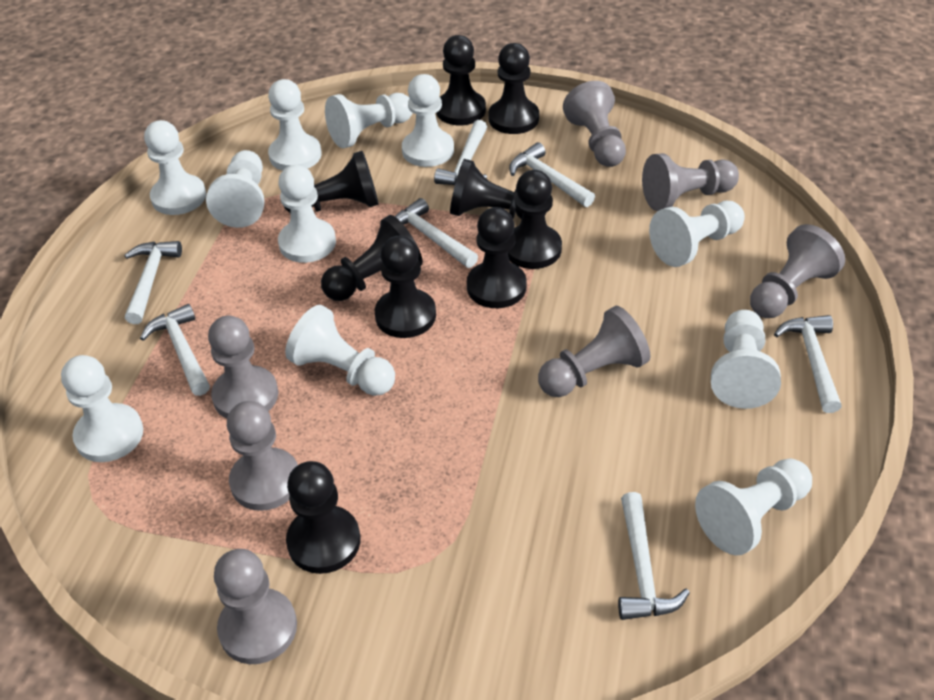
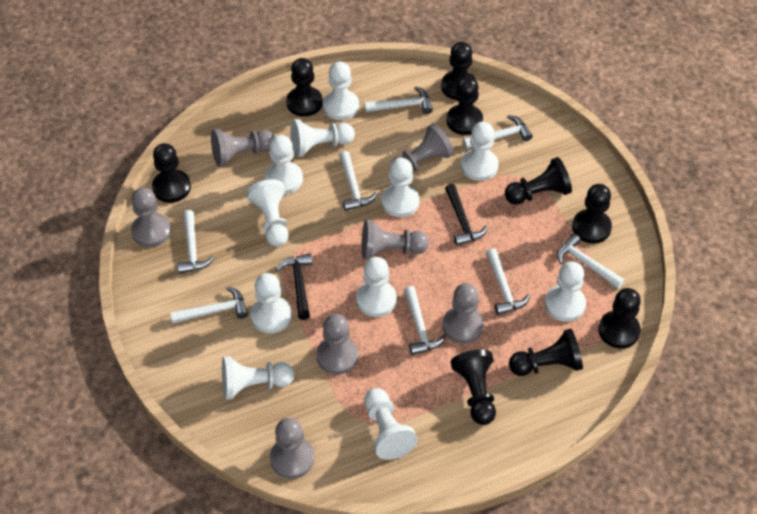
black hammer: 0 -> 2
white hammer: 7 -> 8

